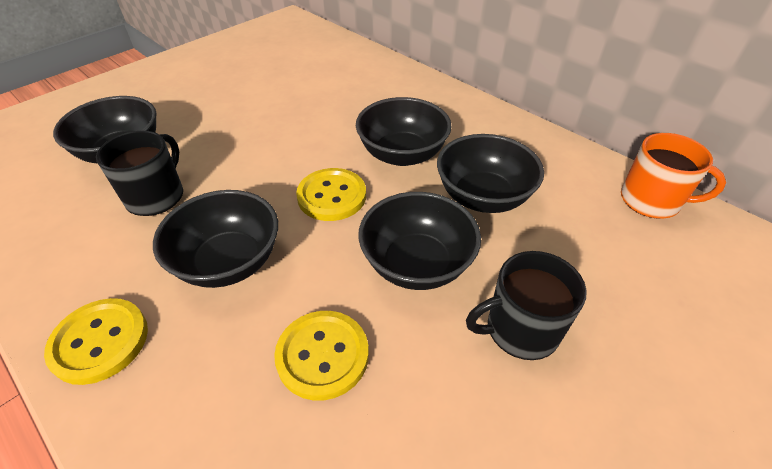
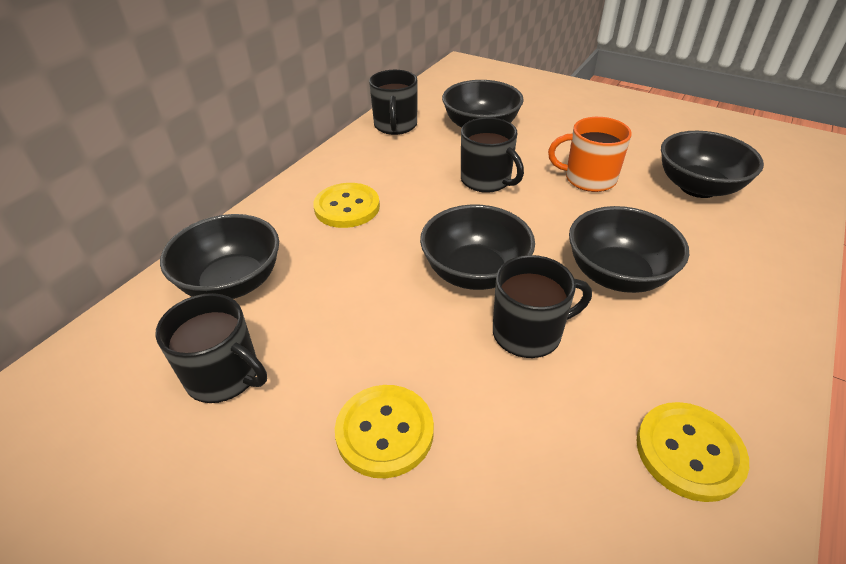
black mug: 2 -> 4

